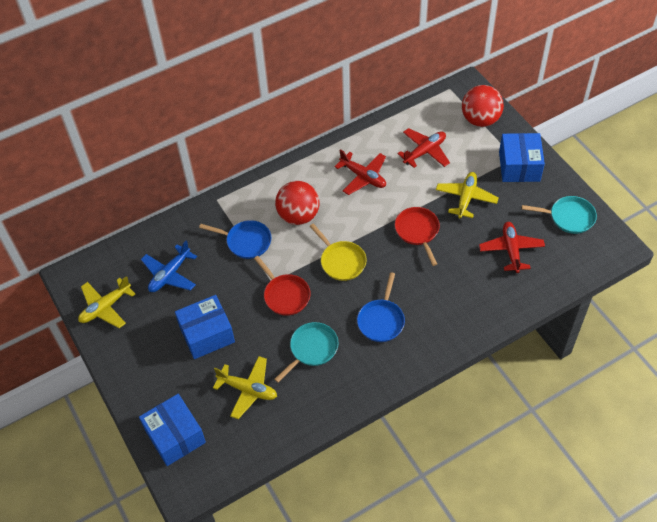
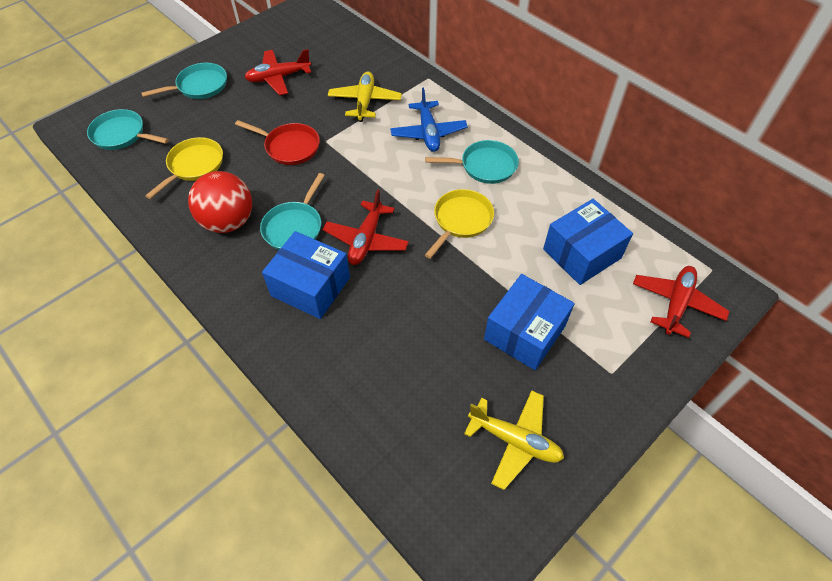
blue pan: 2 -> 0
red ball: 2 -> 1
red pan: 2 -> 1
turquoise pan: 2 -> 4
yellow pan: 1 -> 2
yellow plane: 3 -> 2

